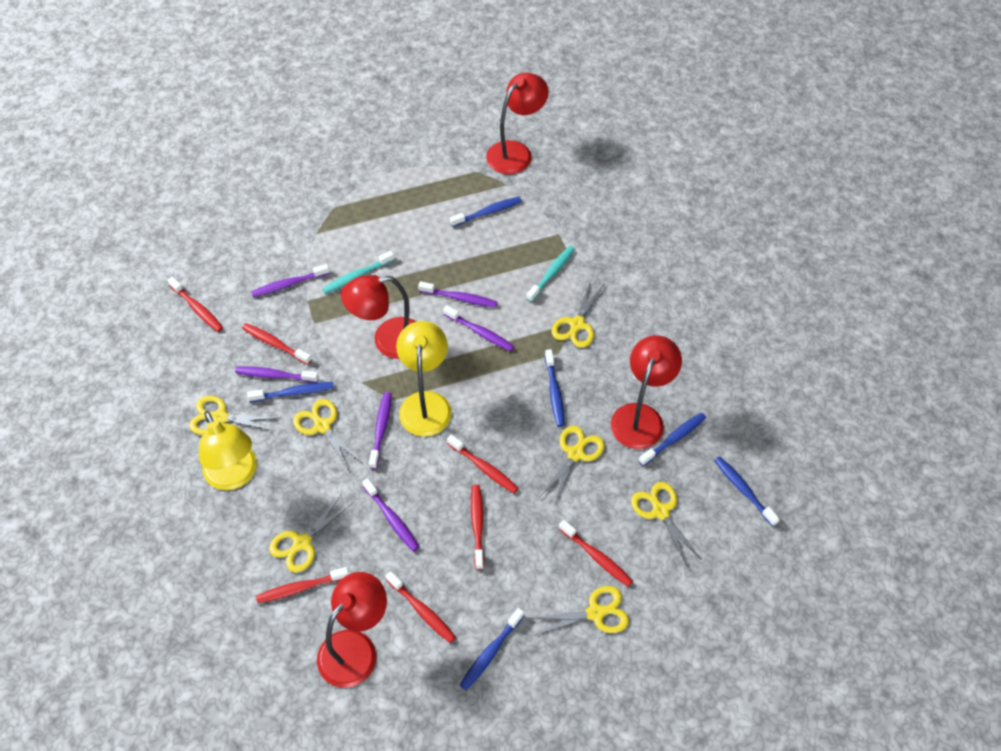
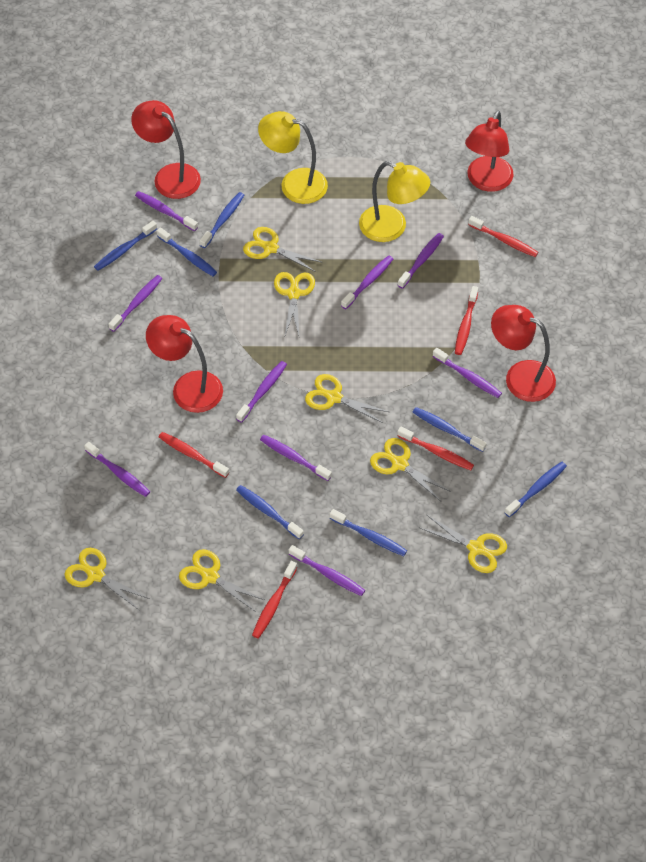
blue toothbrush: 6 -> 7
purple toothbrush: 6 -> 9
red toothbrush: 7 -> 5
turquoise toothbrush: 2 -> 0

